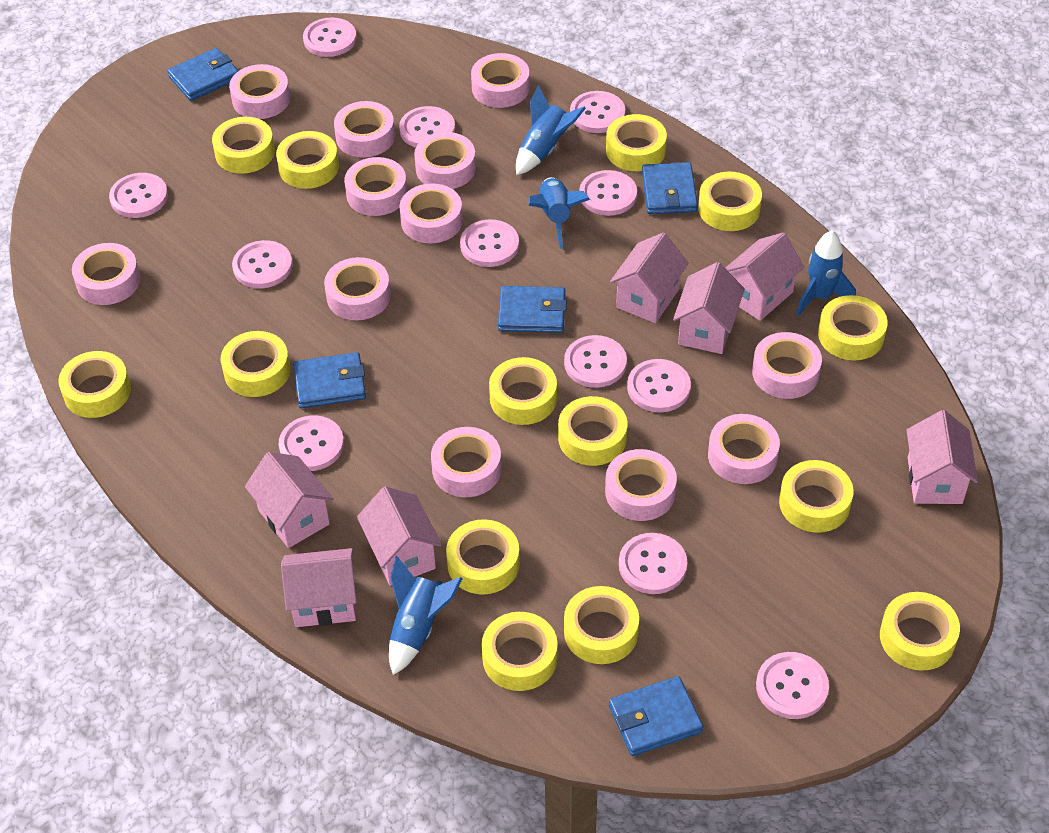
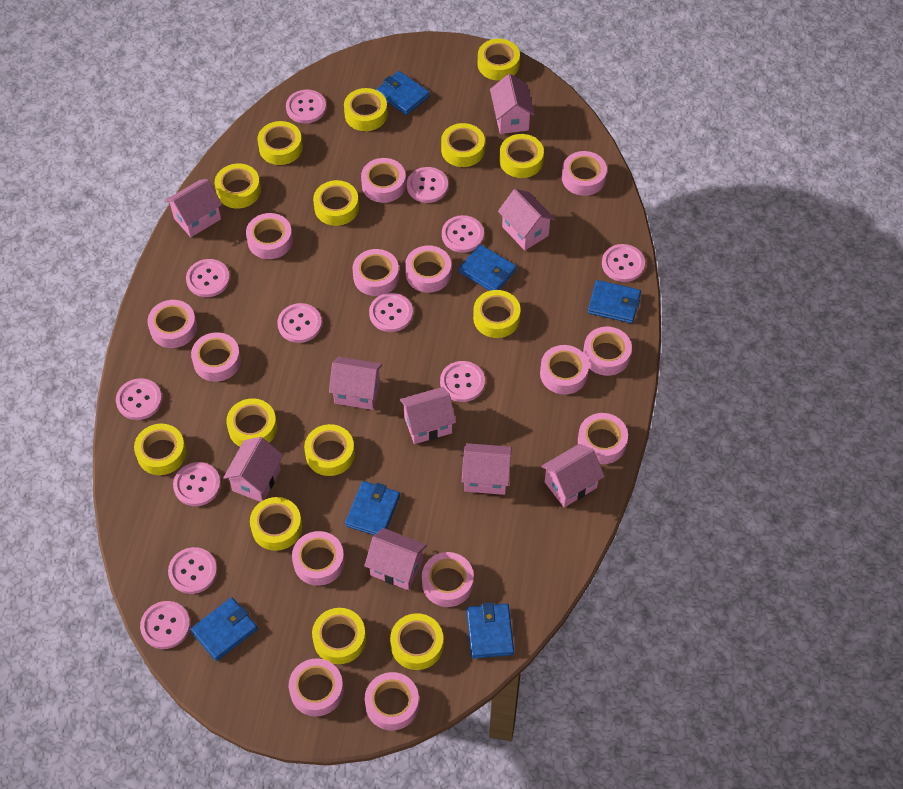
blue rocket: 4 -> 0
blue wallet: 5 -> 6
pink house: 7 -> 9
pink tape: 12 -> 14

